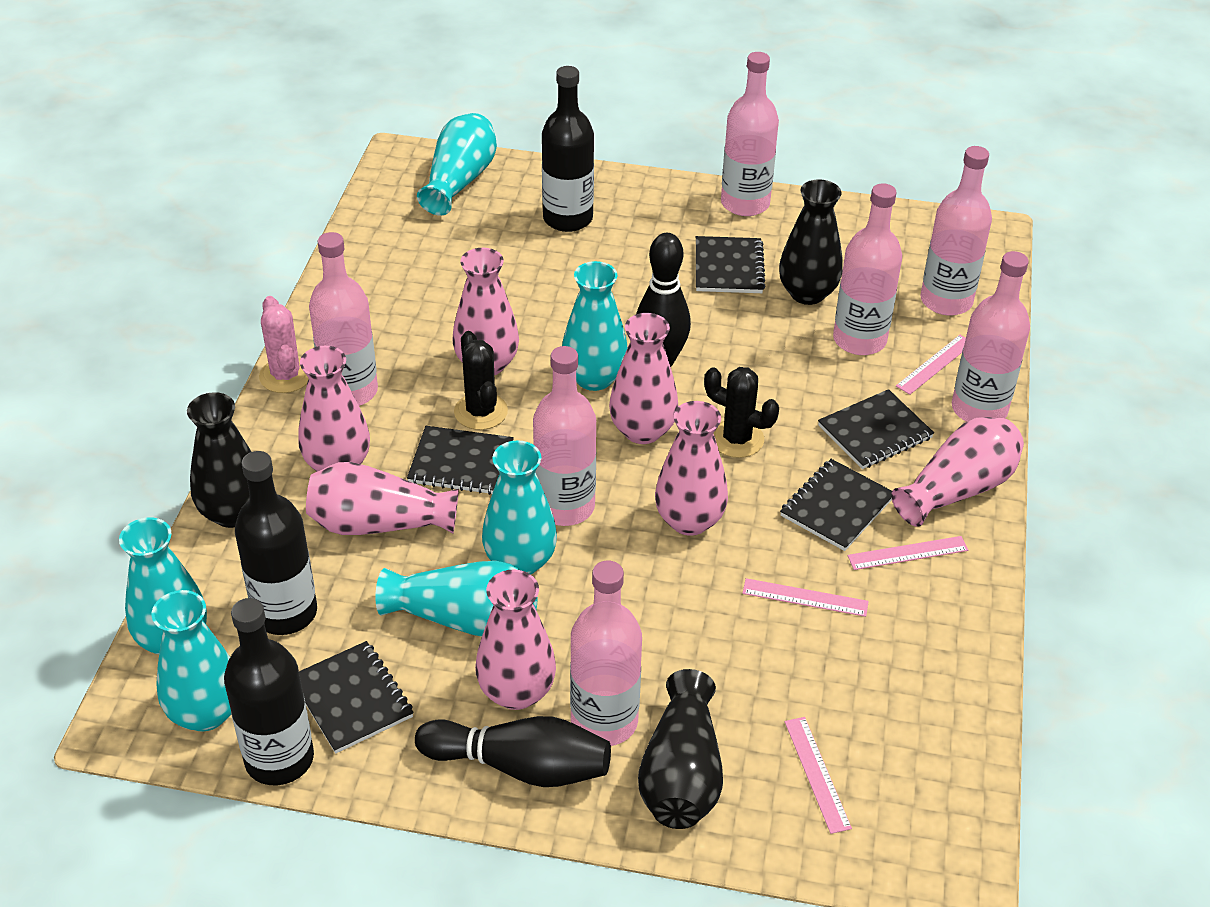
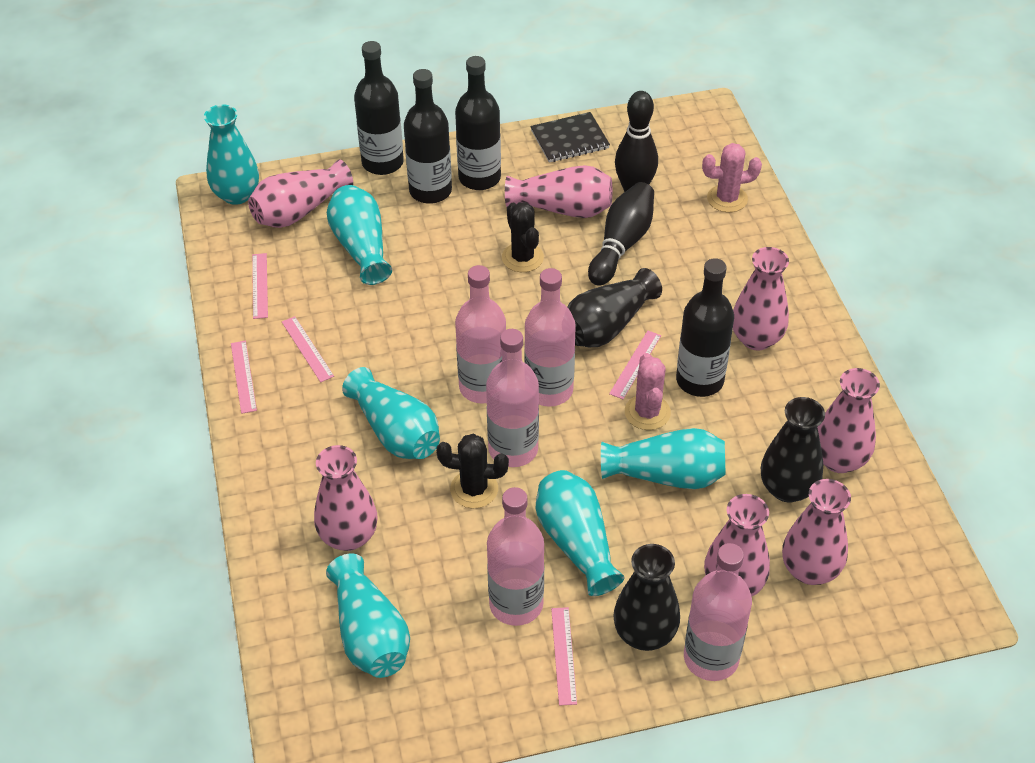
black bottle: 3 -> 4
black notebook: 5 -> 1
pink bottle: 7 -> 5
pink cactus: 1 -> 2
pink ruler: 4 -> 5

